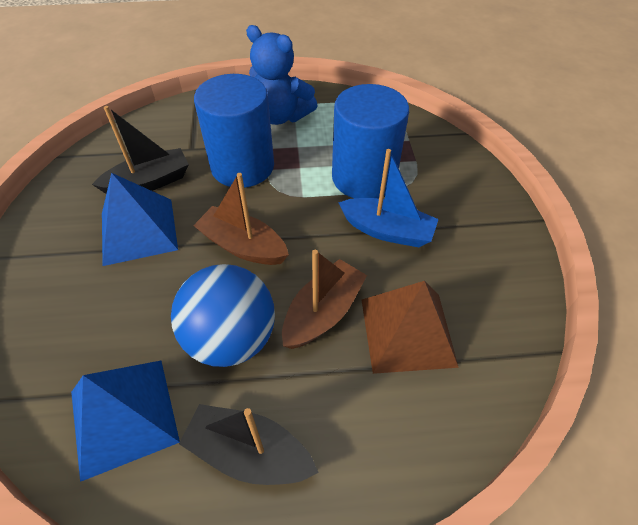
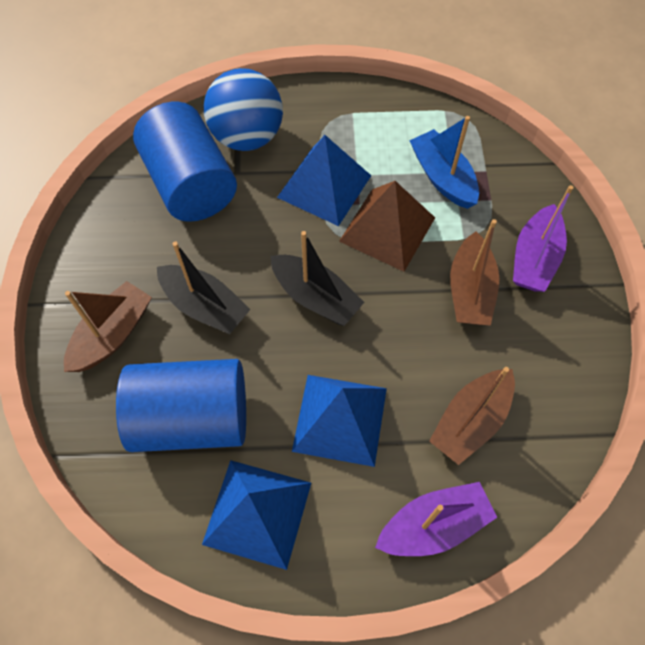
blue pyramid: 2 -> 3
blue teddy bear: 1 -> 0
brown boat: 2 -> 3
purple boat: 0 -> 2

